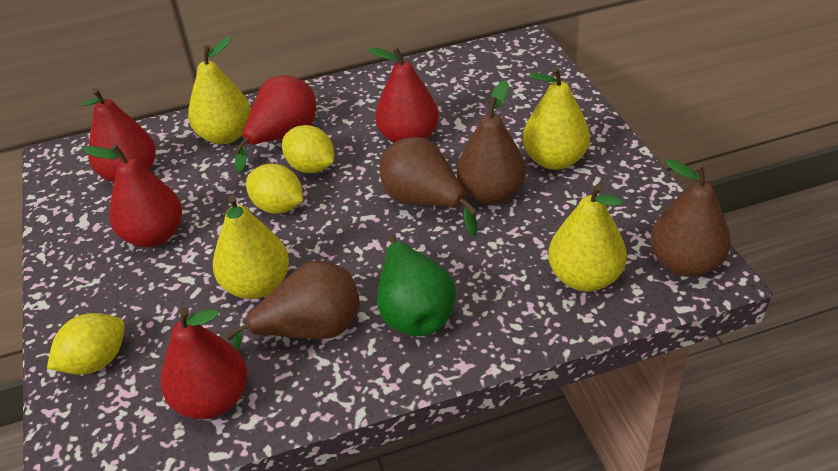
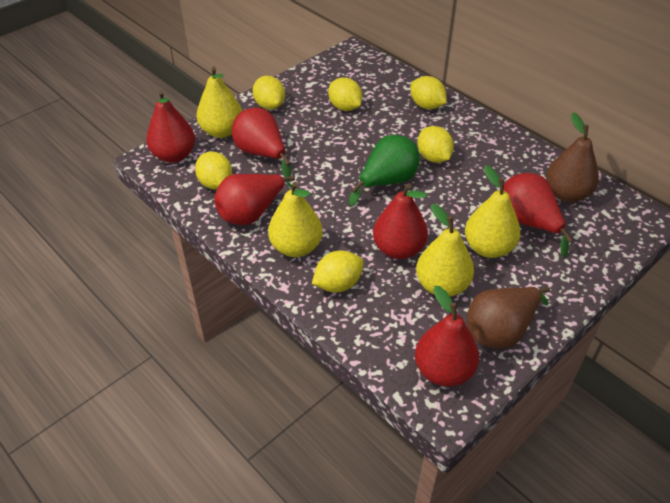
brown pear: 4 -> 2
red pear: 5 -> 6
yellow lemon: 3 -> 6

